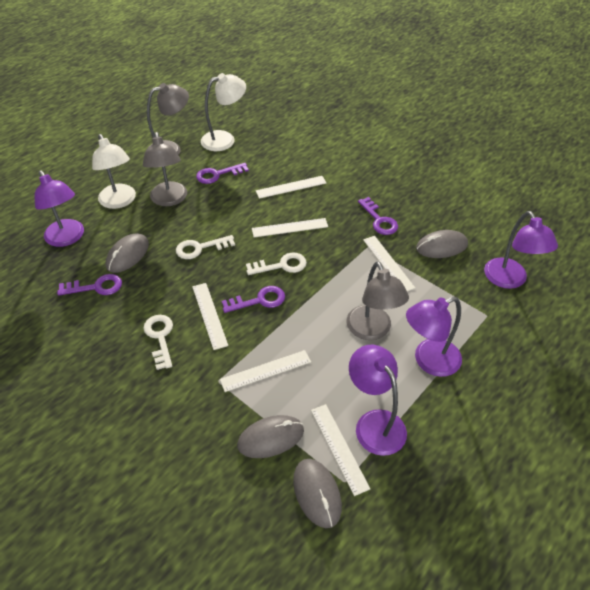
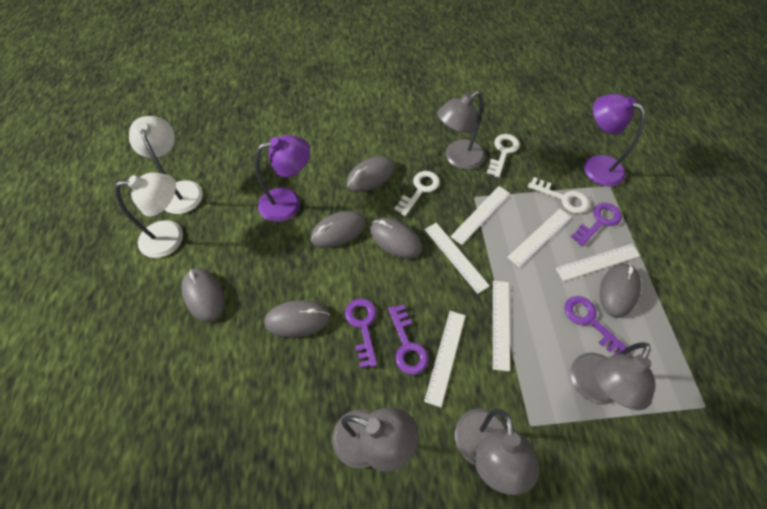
grey lamp: 3 -> 4
grey mouse: 4 -> 6
purple lamp: 4 -> 2

